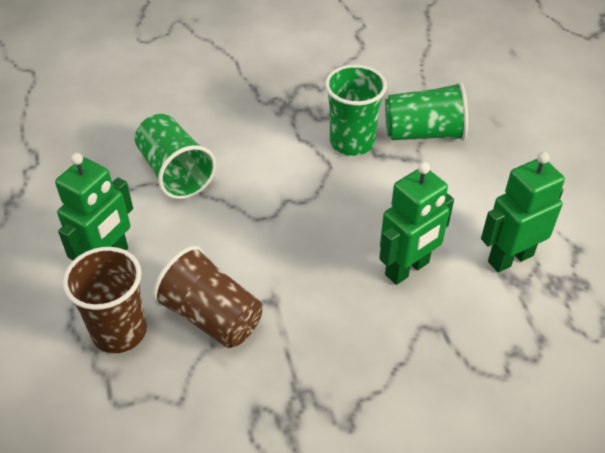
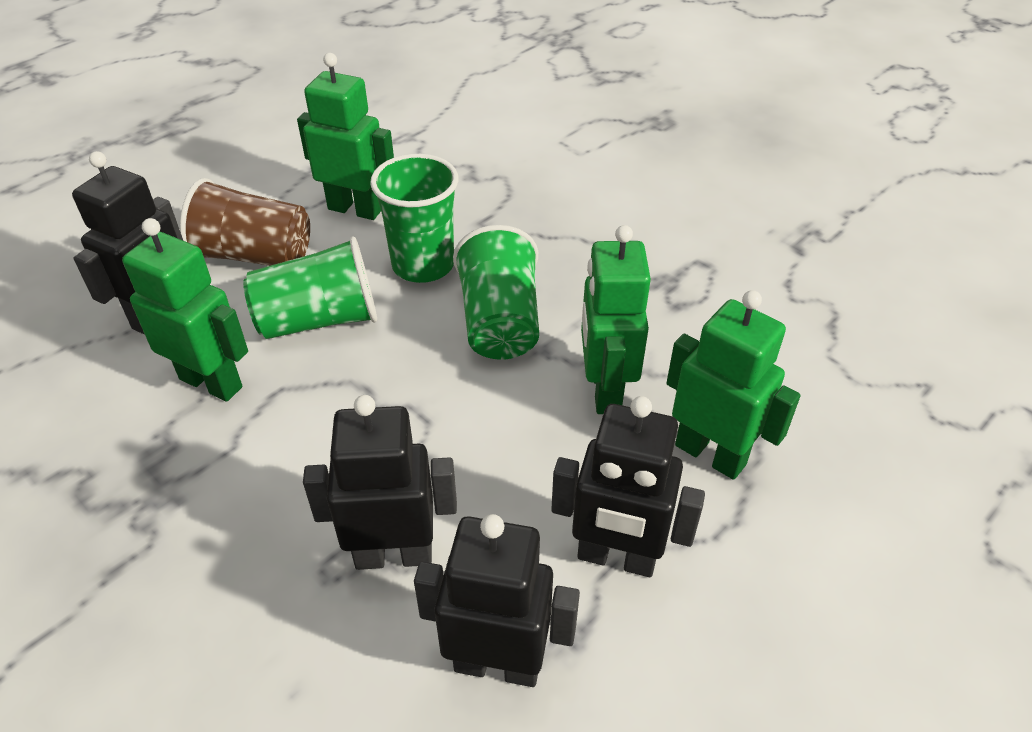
black robot: 0 -> 4
brown cup: 2 -> 1
green robot: 3 -> 4

